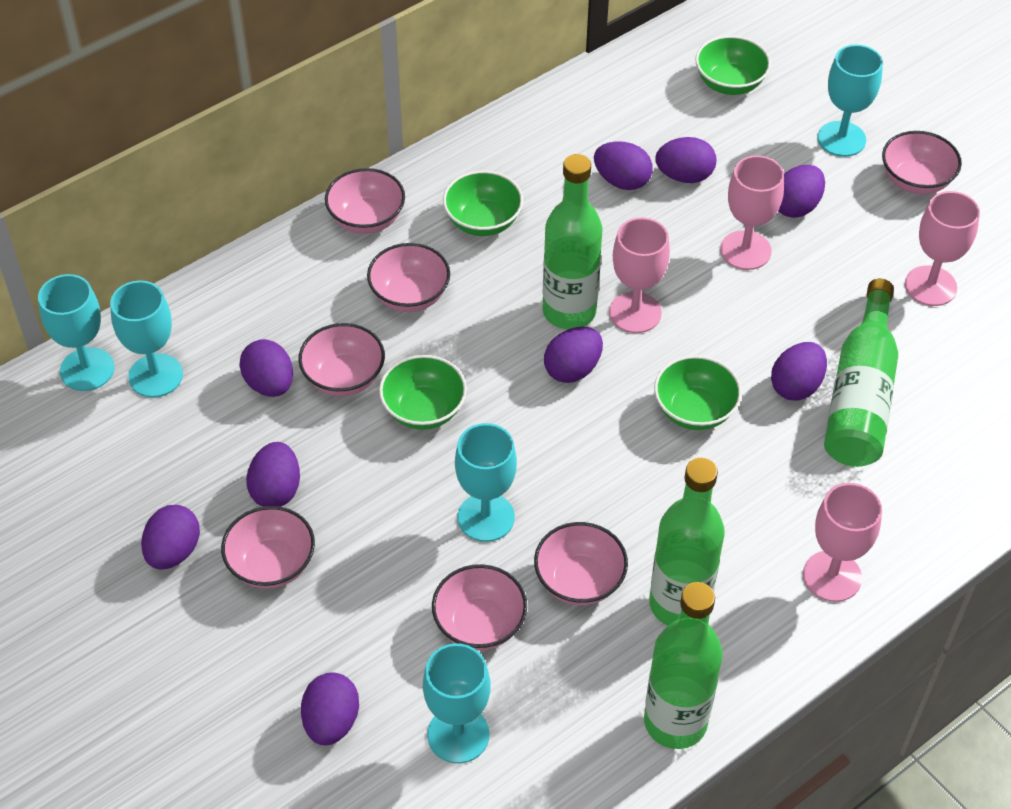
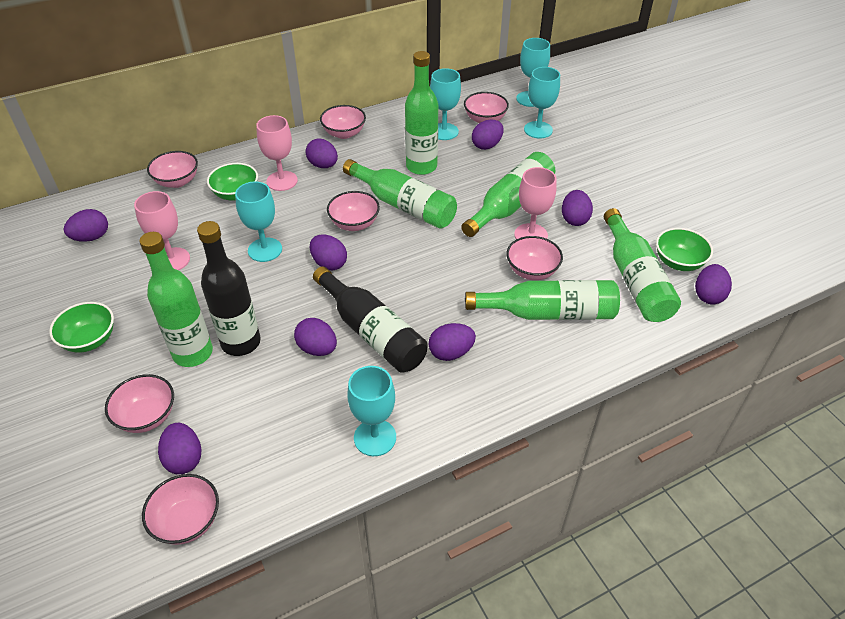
black bottle: 0 -> 2
green bottle: 4 -> 6
green bowl: 4 -> 3
pink goblet: 4 -> 3

